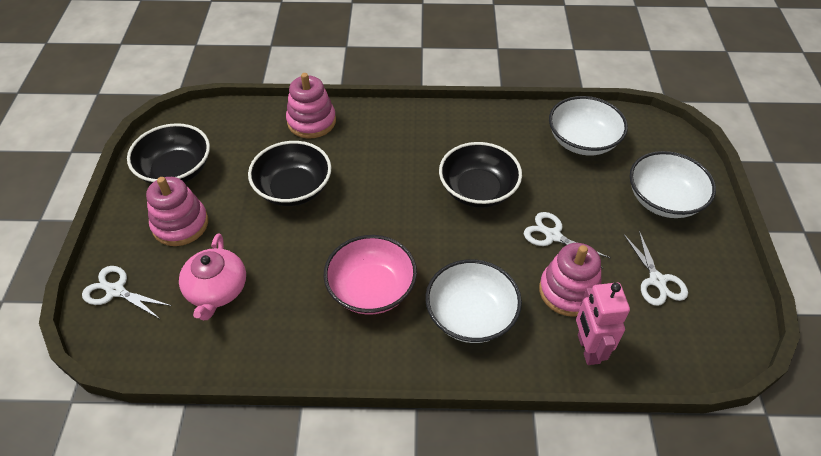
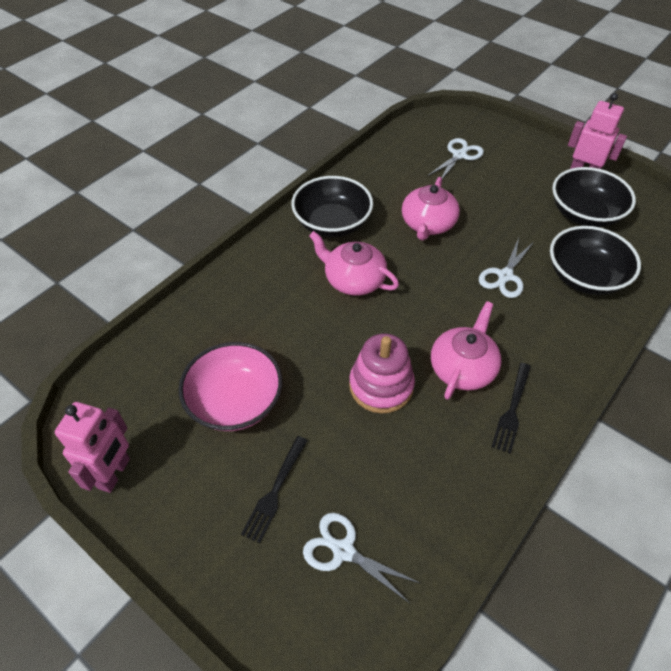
black fork: 0 -> 2
pink robot: 1 -> 2
pink stacking toy: 3 -> 1
pink teapot: 1 -> 3
white bowl: 3 -> 0

